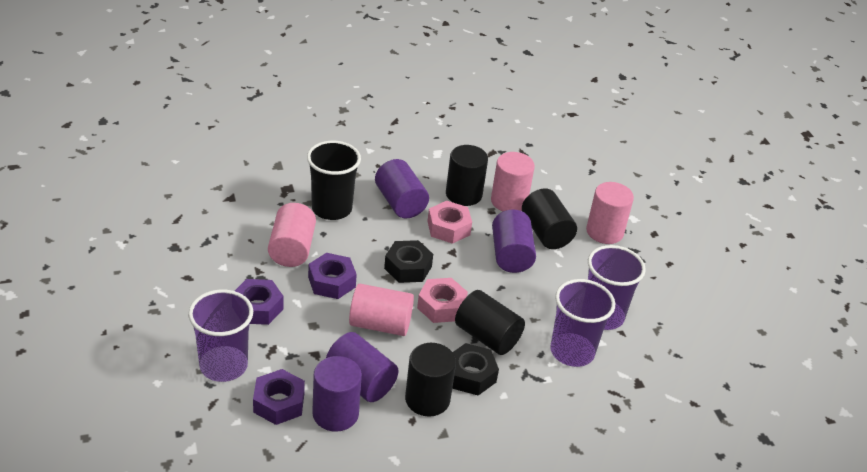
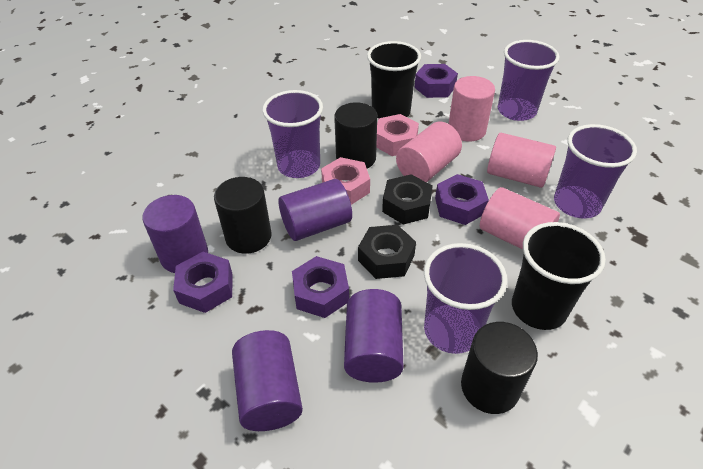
black cup: 1 -> 2
black cylinder: 4 -> 3
purple cup: 3 -> 4
purple nut: 3 -> 4

